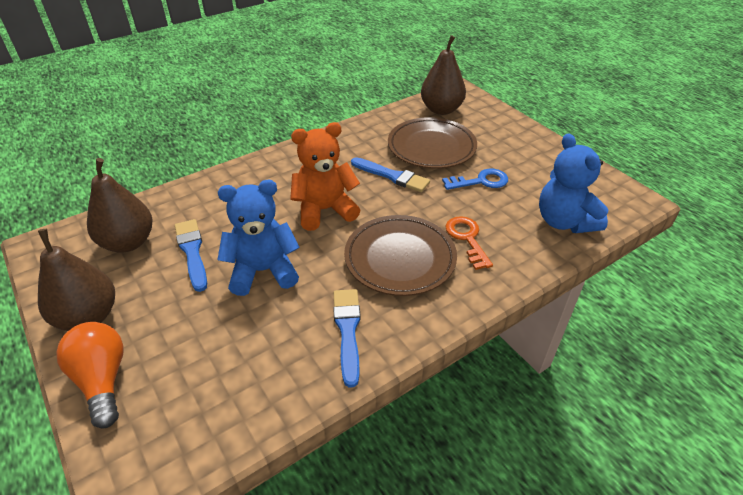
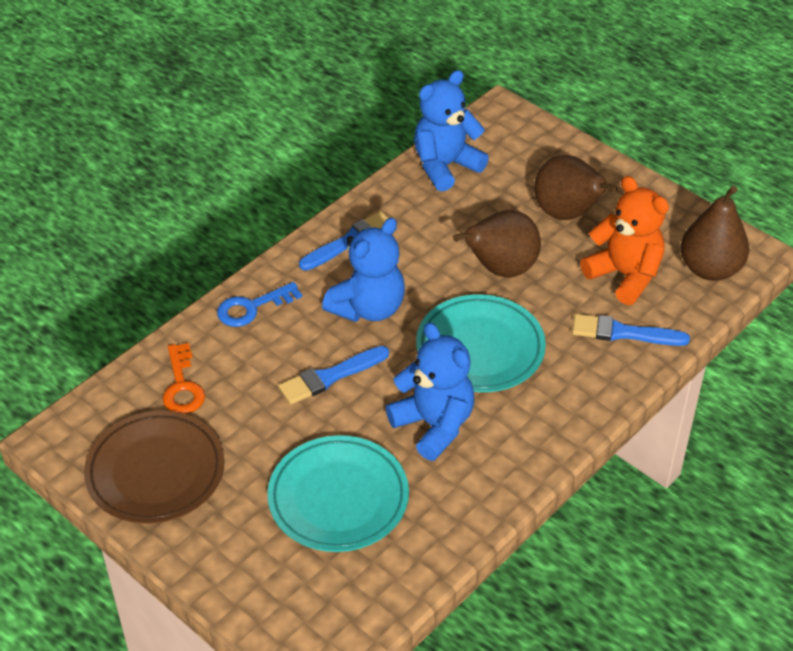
blue teddy bear: 2 -> 3
brown plate: 2 -> 1
orange light bulb: 1 -> 0
turquoise plate: 0 -> 2

